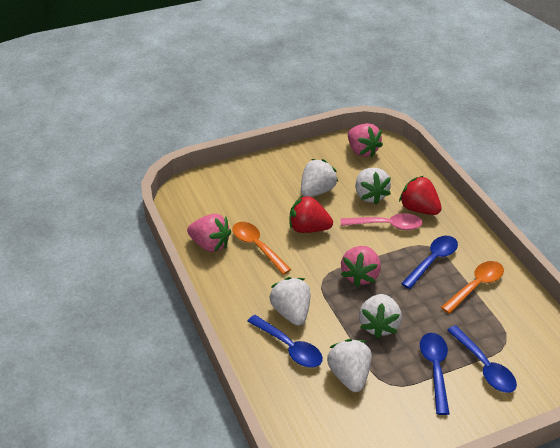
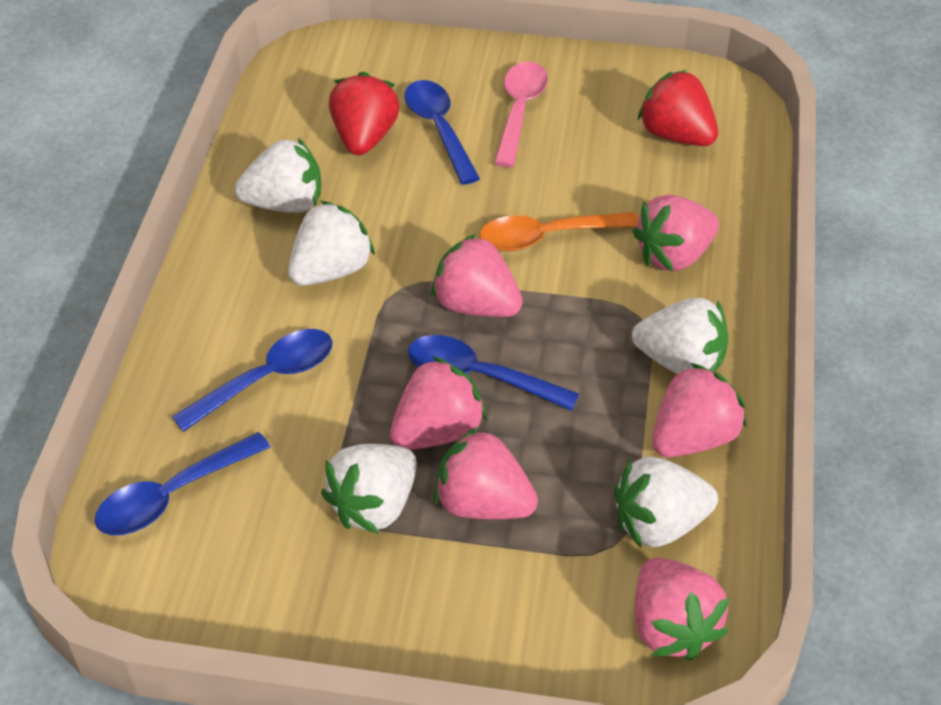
orange spoon: 2 -> 1
pink strawberry: 3 -> 6

